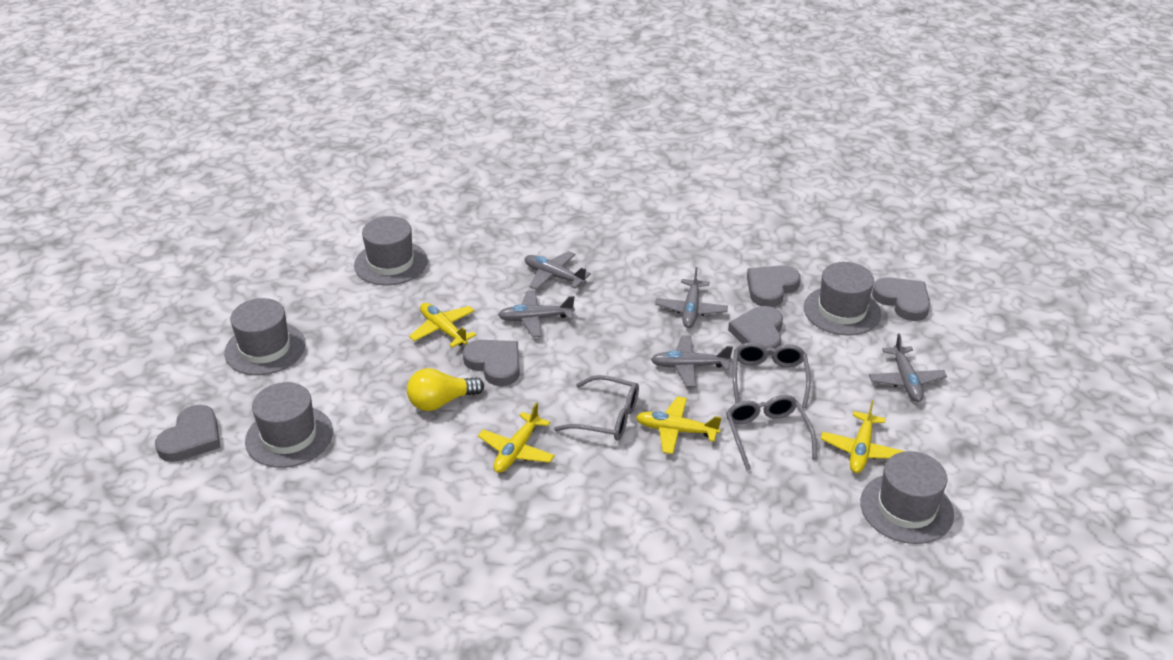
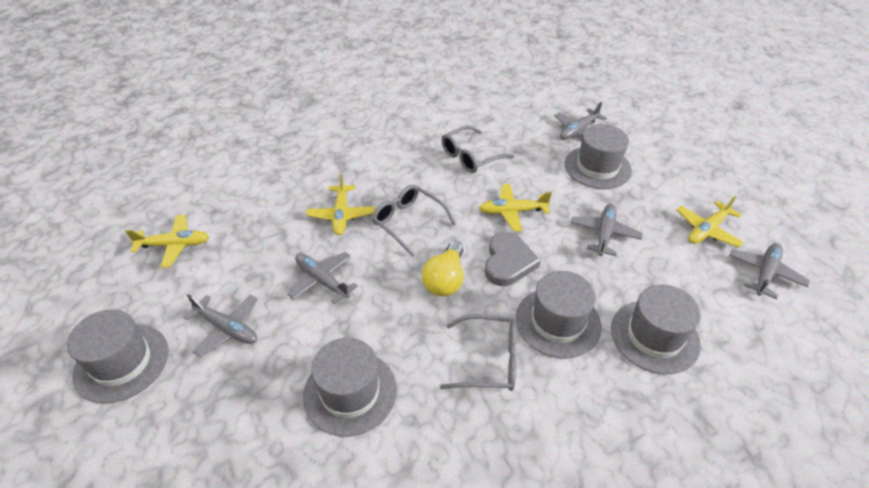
grey heart: 5 -> 1

